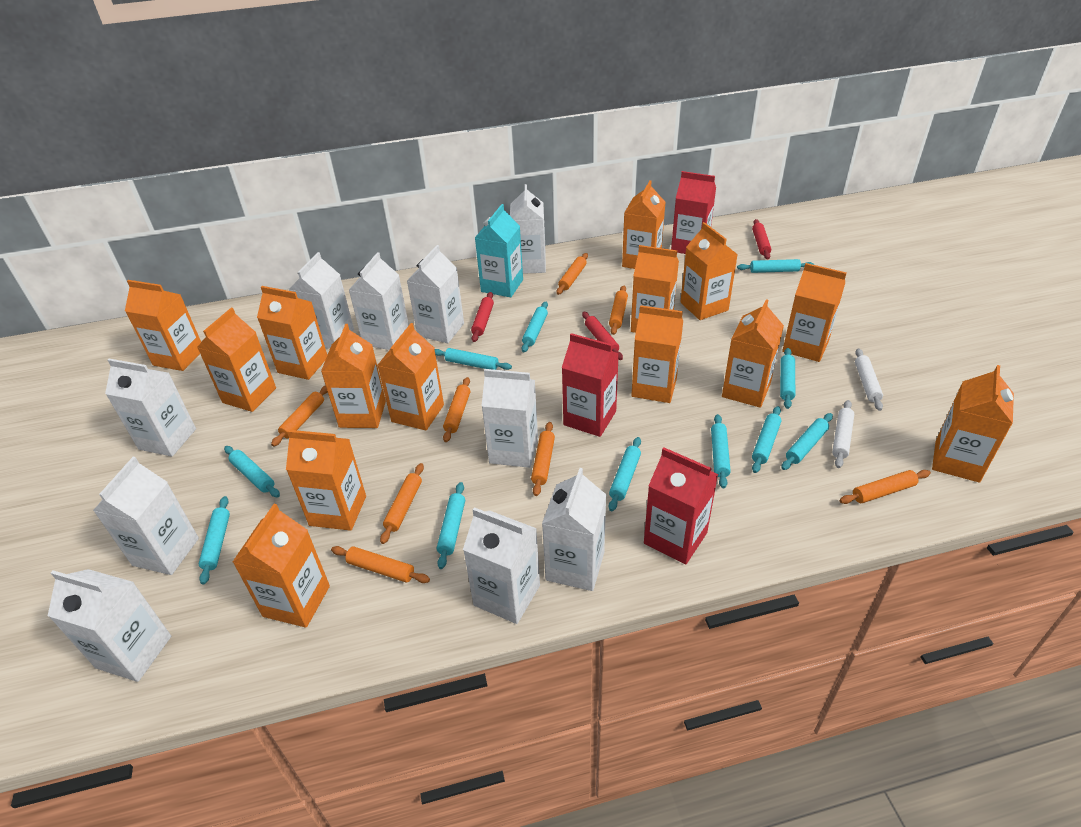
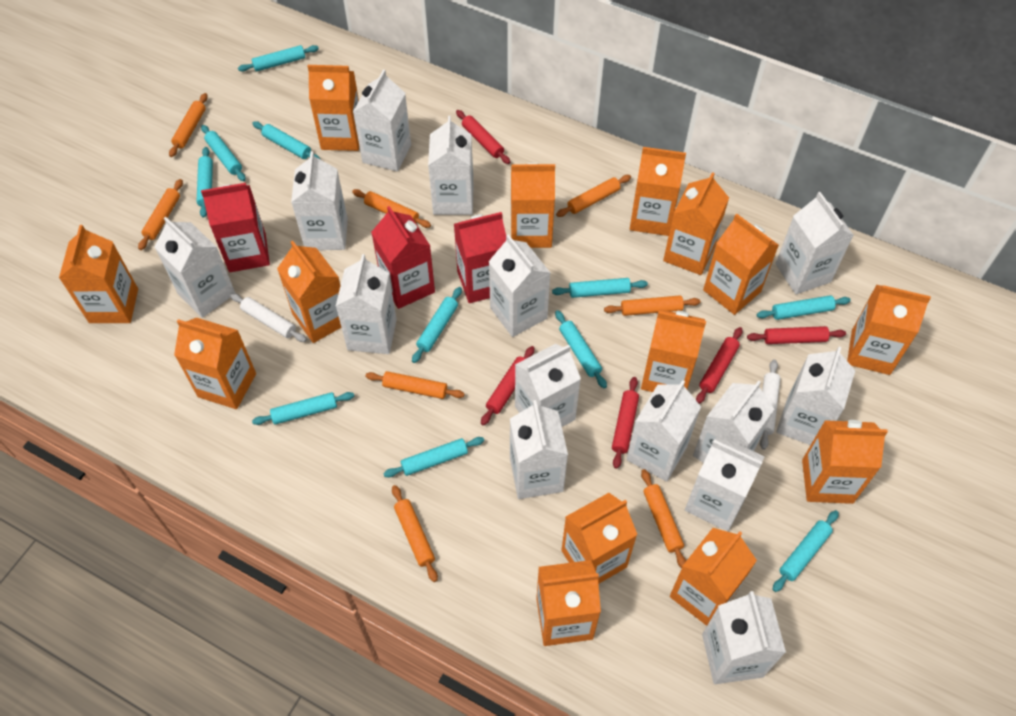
red rolling pin: 3 -> 5
turquoise carton: 1 -> 0
white carton: 10 -> 14

